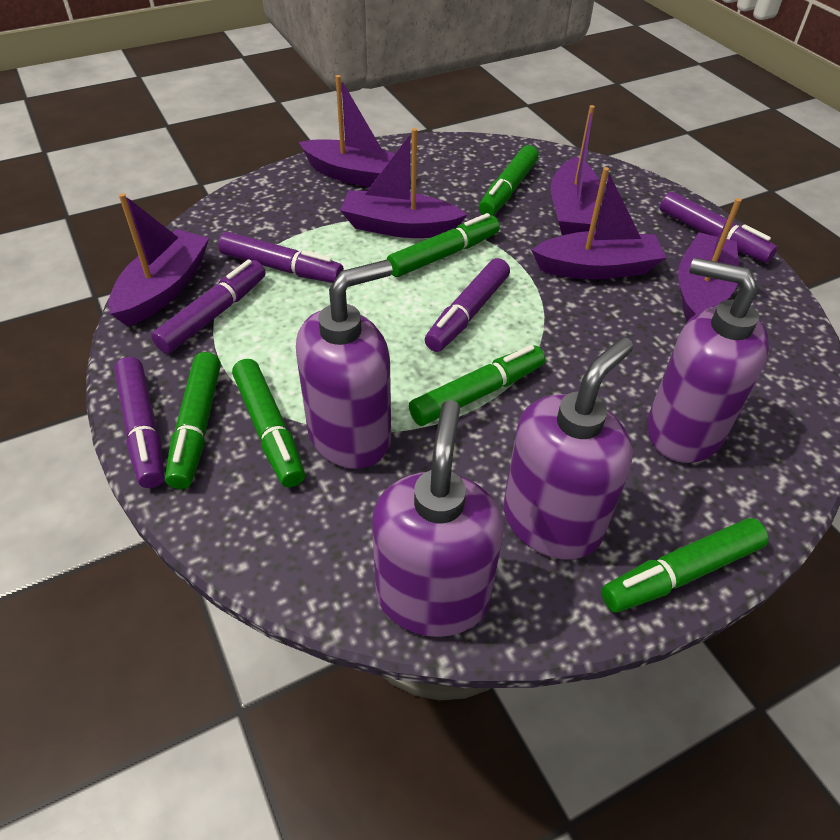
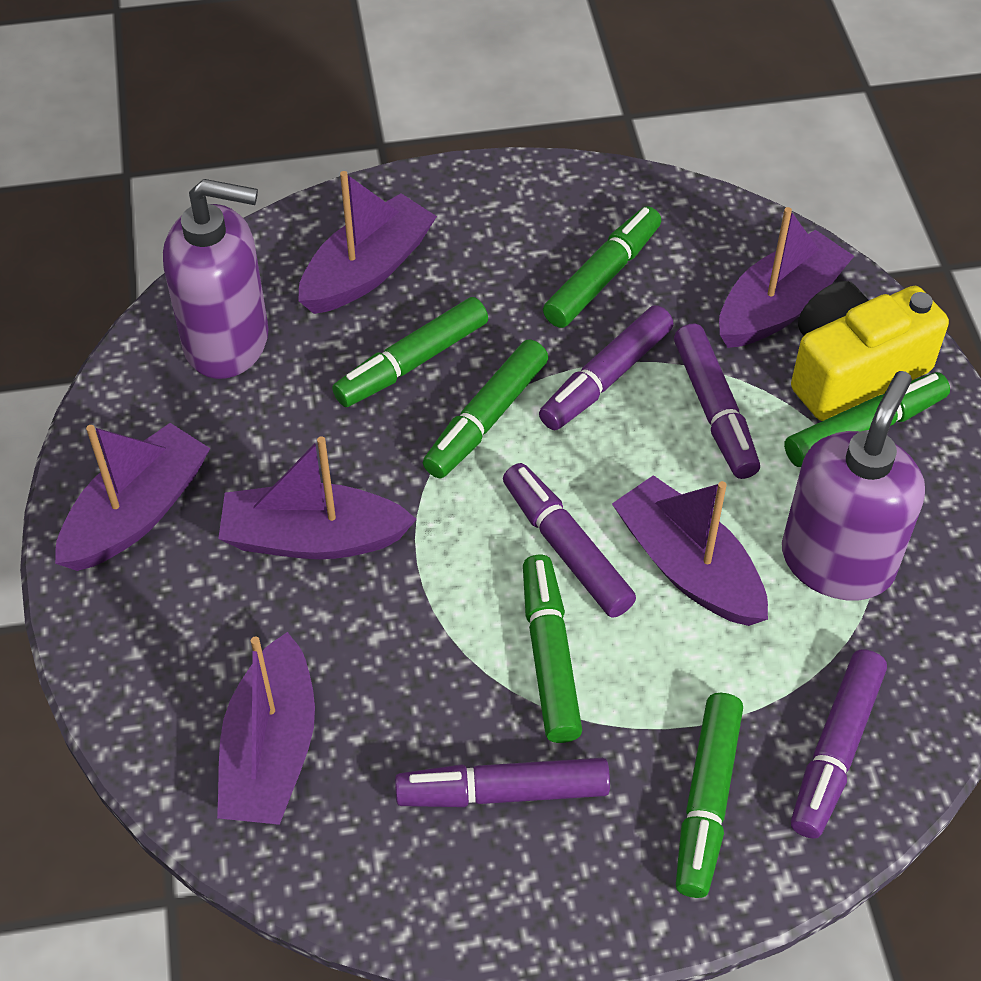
purple soap dispenser: 4 -> 2
yellow camera: 0 -> 1

